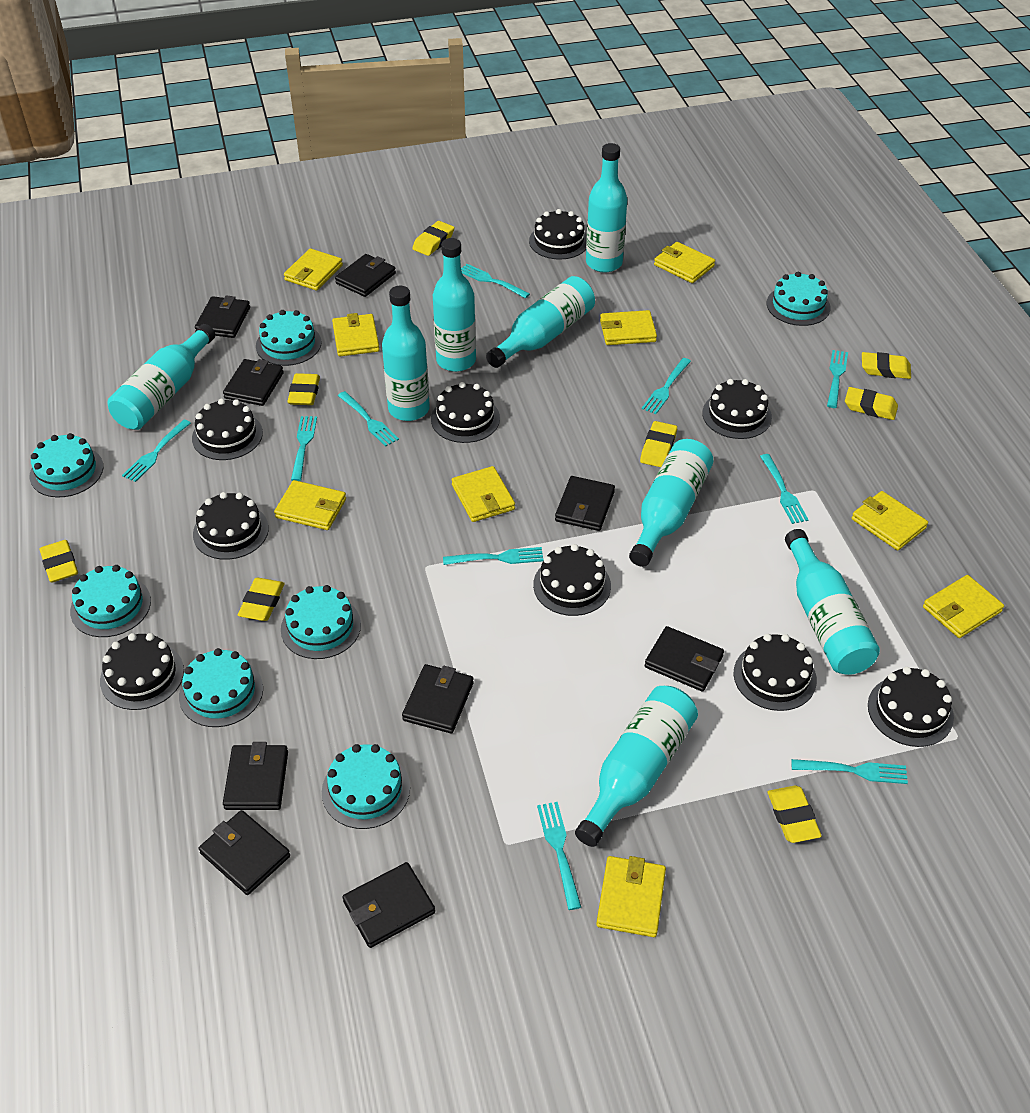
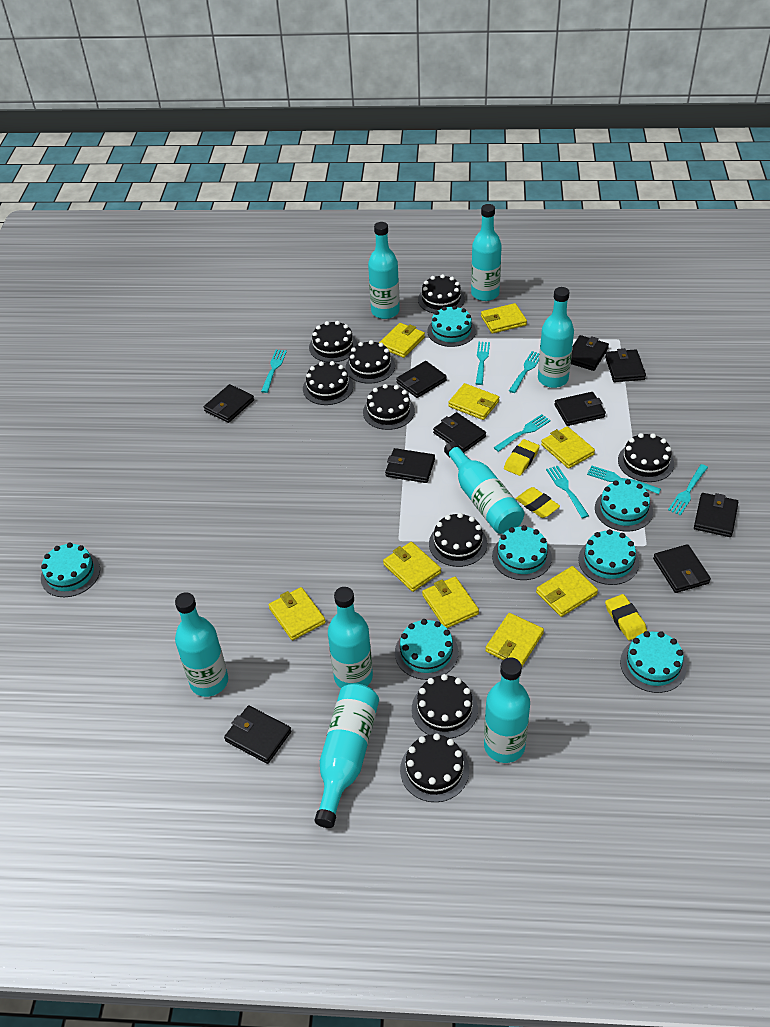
black wallet: 9 -> 10
turquoise fork: 10 -> 7
yellow eraser: 8 -> 3

